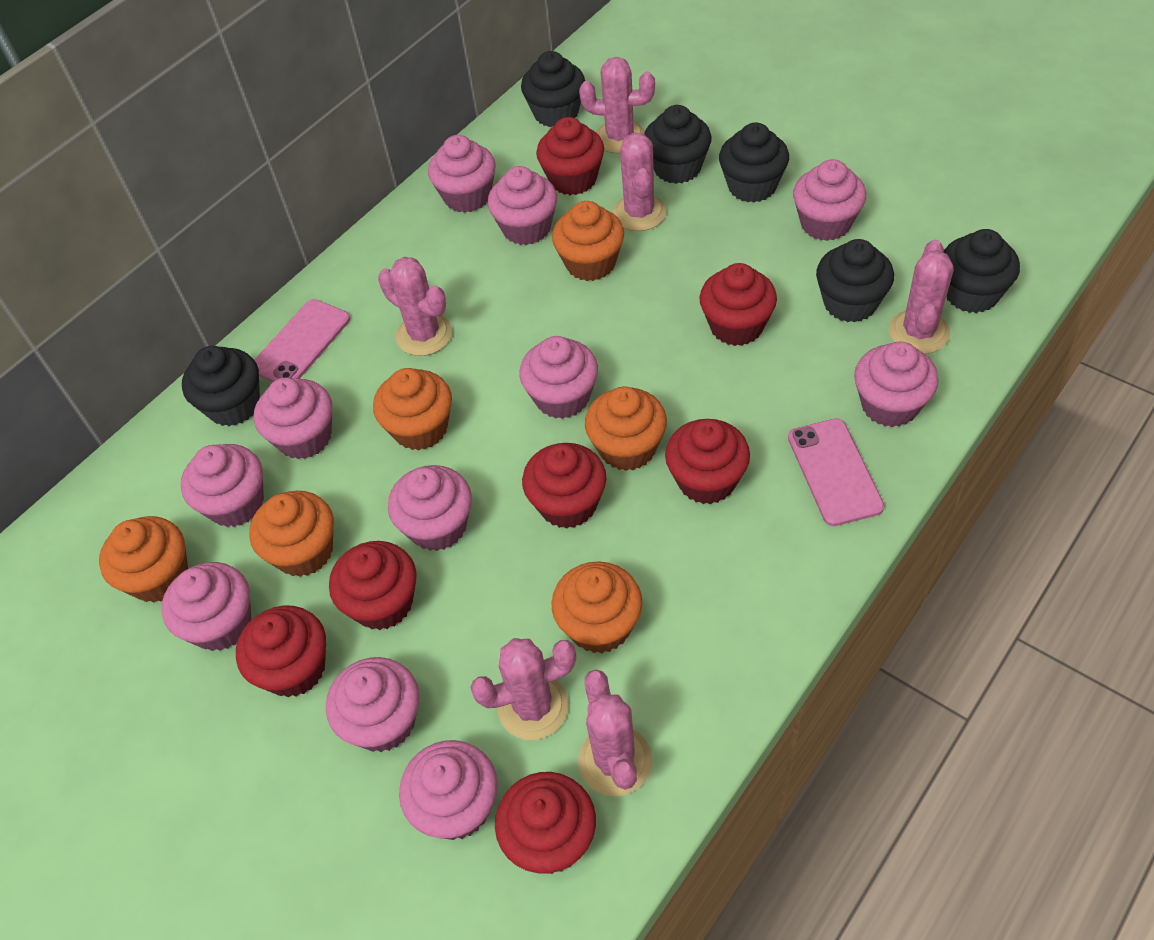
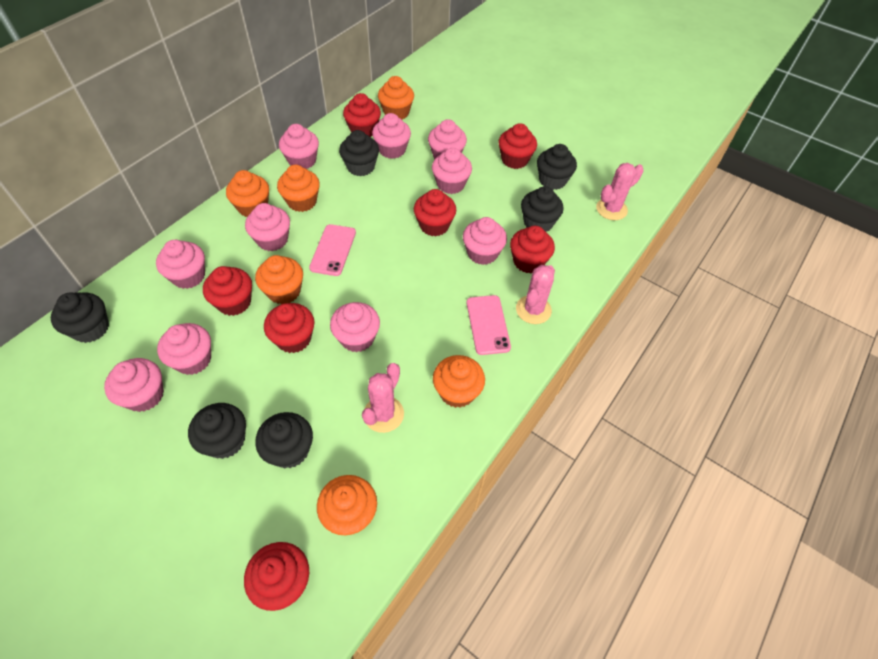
pink cactus: 6 -> 3
pink cupcake: 11 -> 10

